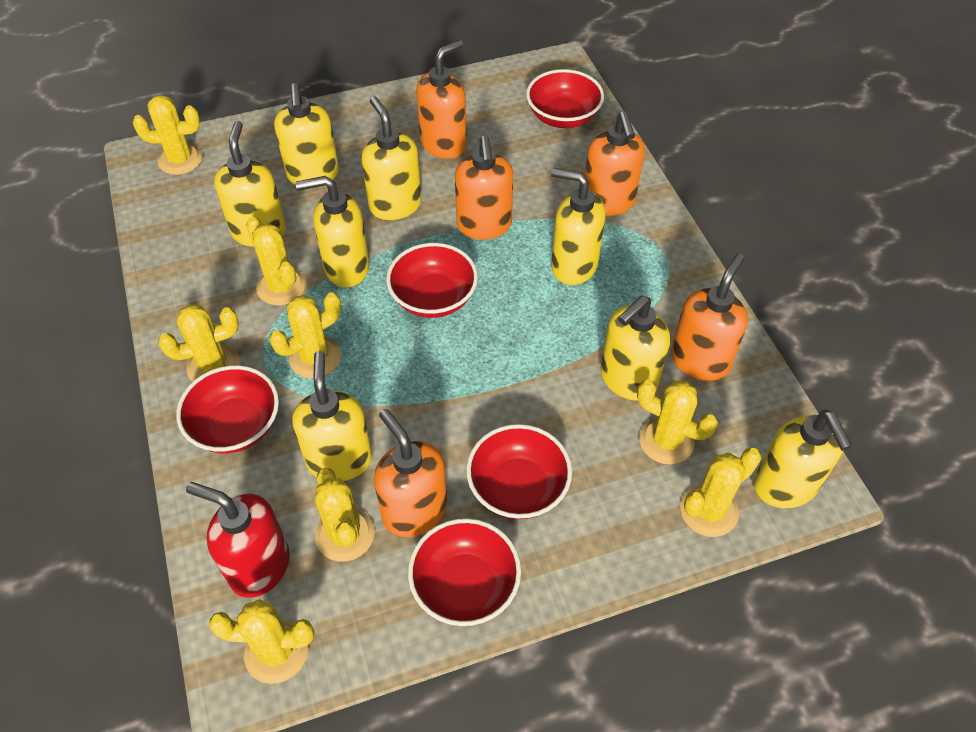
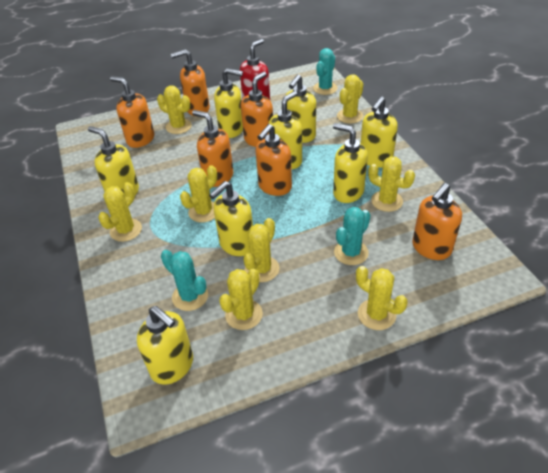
orange soap dispenser: 5 -> 6
red bowl: 5 -> 0
turquoise cactus: 0 -> 3

